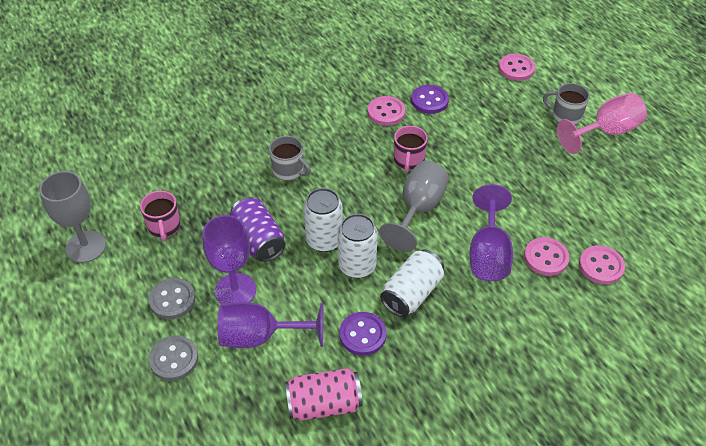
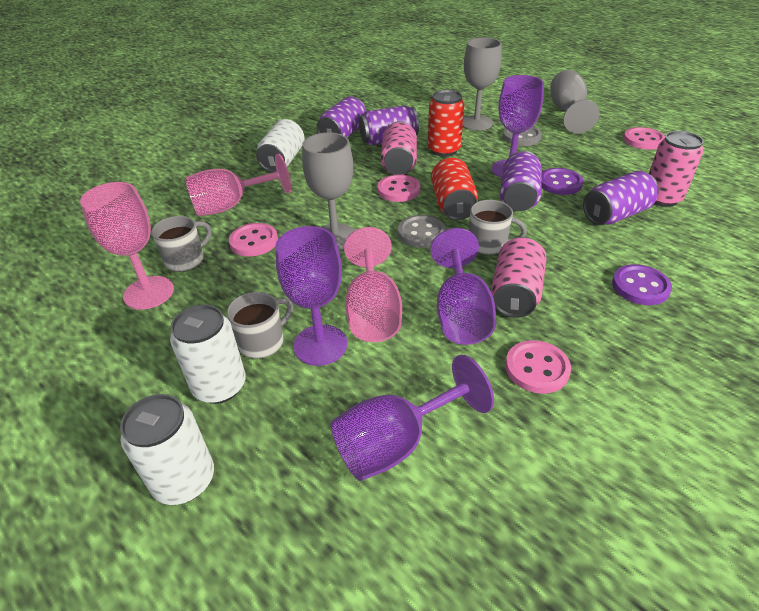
grey goblet: 2 -> 3
grey mug: 2 -> 3
pink can: 1 -> 3
pink goblet: 1 -> 3
pink mug: 2 -> 0
purple can: 1 -> 4
purple goblet: 3 -> 4
red can: 0 -> 2

